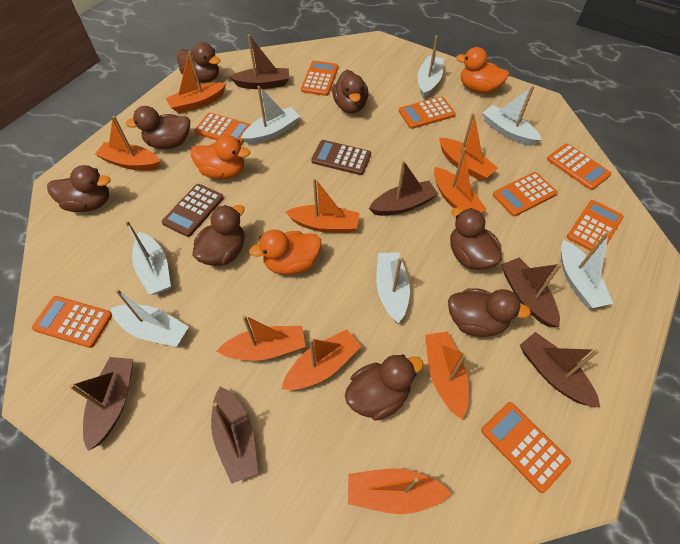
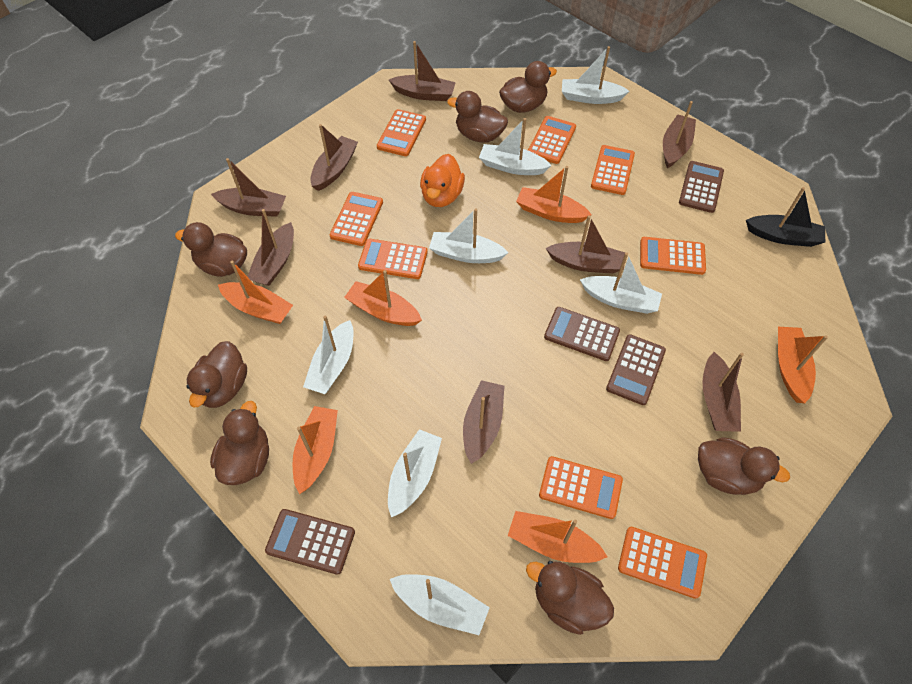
black boat: 0 -> 1
brown boat: 6 -> 8
brown calculator: 2 -> 4
brown duck: 8 -> 7
orange boat: 9 -> 6
orange duck: 3 -> 1

